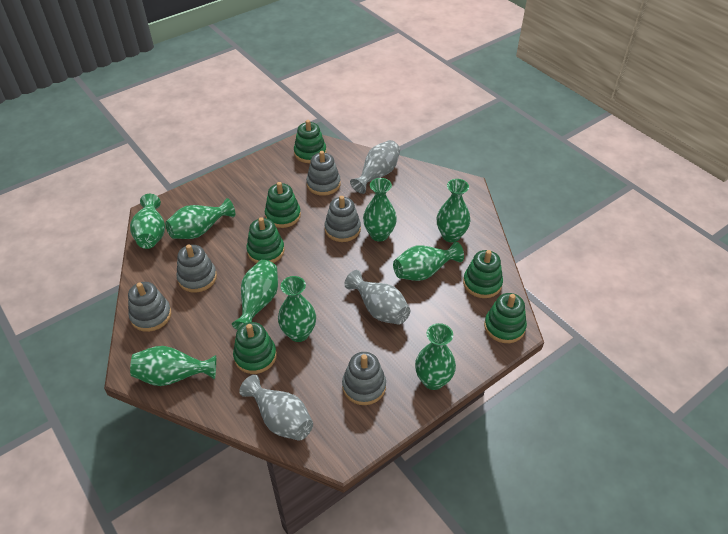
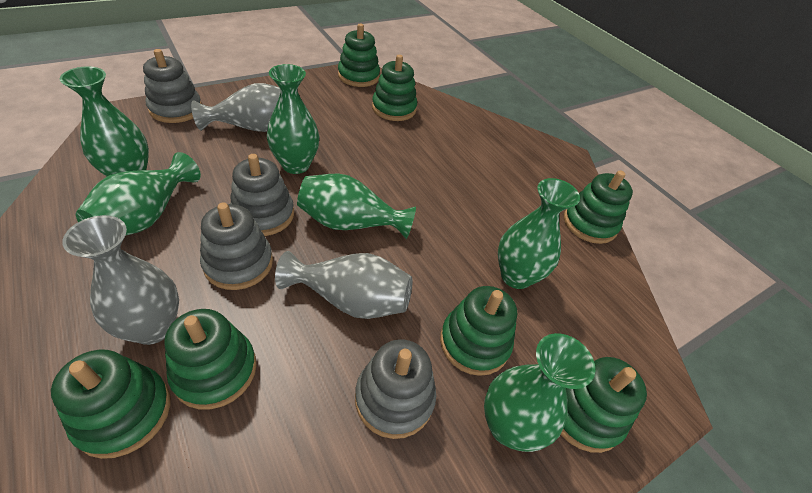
green stacking toy: 6 -> 7
green vase: 9 -> 6
grey stacking toy: 5 -> 4

